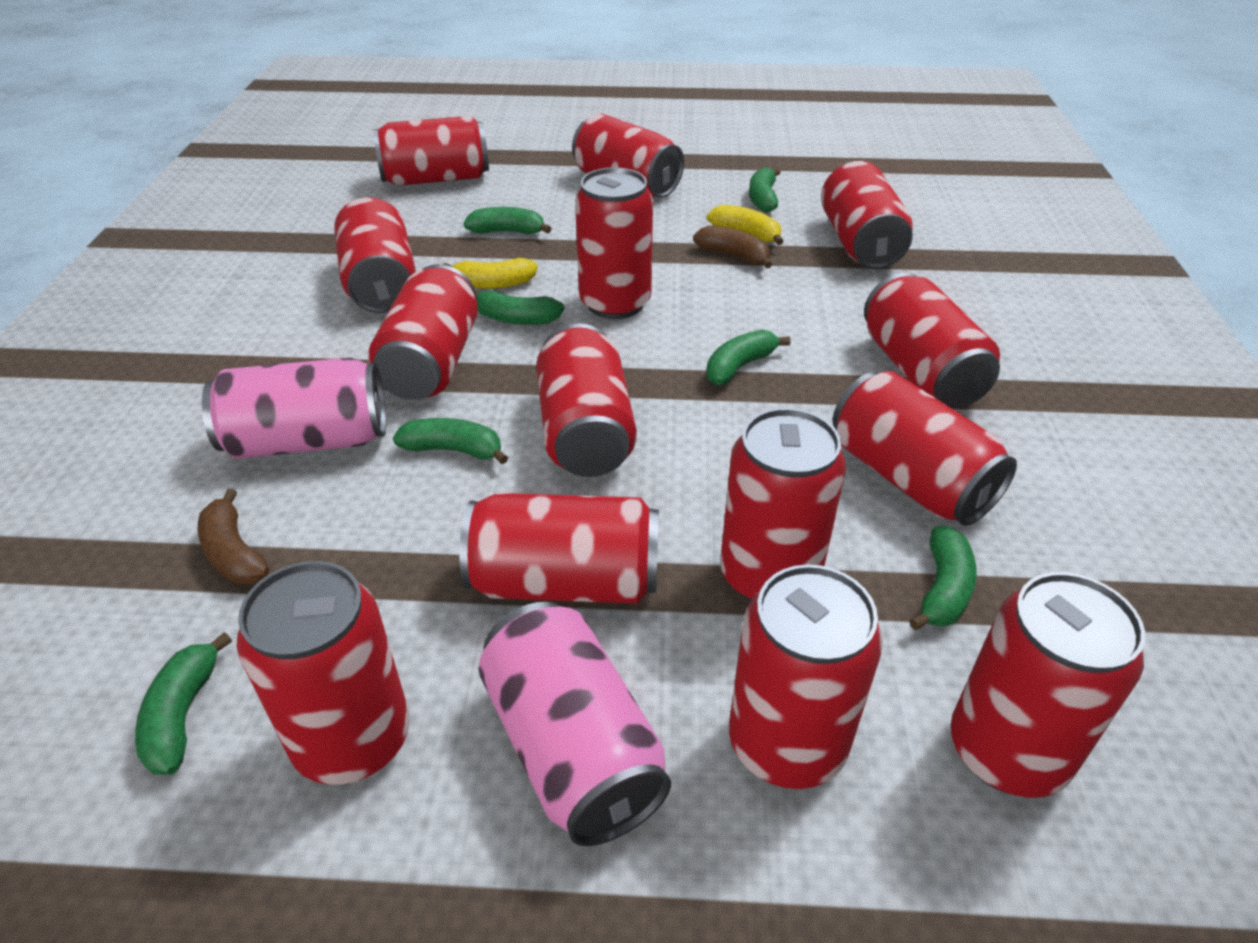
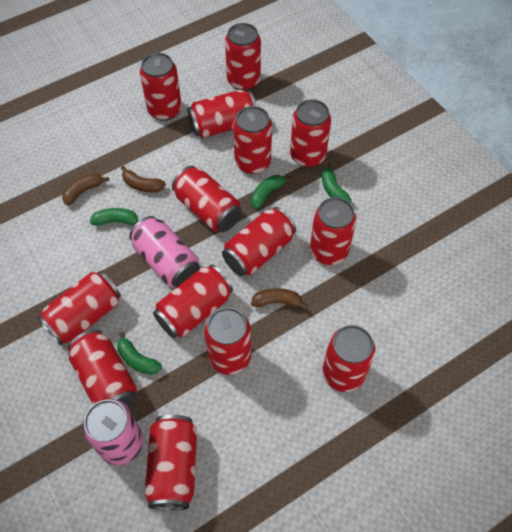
brown banana: 2 -> 3
green banana: 7 -> 4
yellow banana: 2 -> 0

